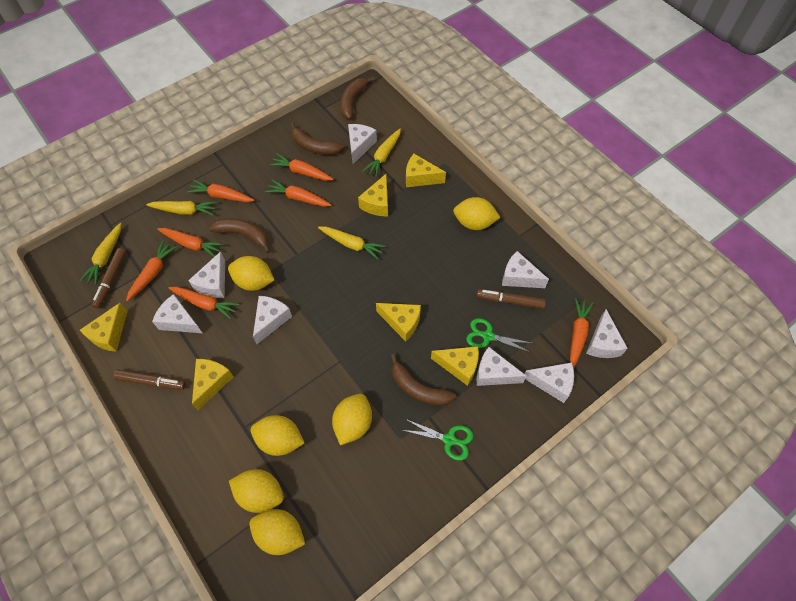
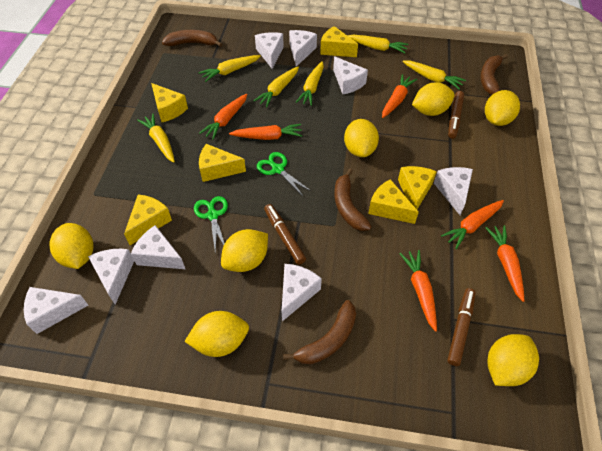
orange carrot: 7 -> 6
yellow carrot: 4 -> 6
yellow lemon: 6 -> 7

